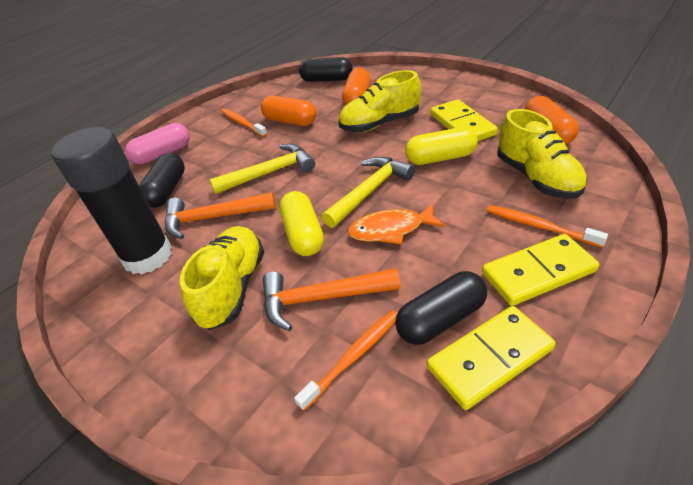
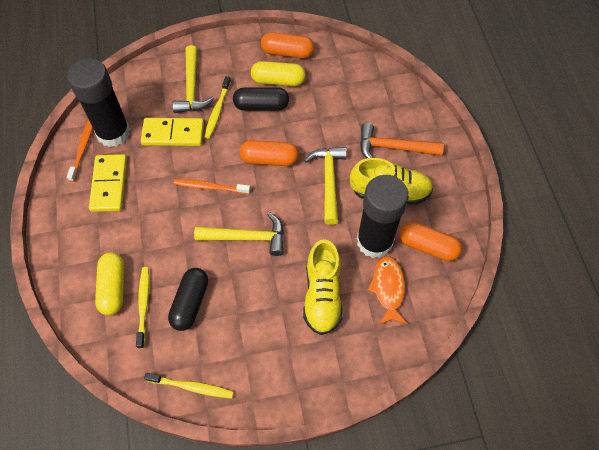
black capsule: 3 -> 2
black glue stick: 1 -> 2
orange hammer: 2 -> 1
orange toothbrush: 3 -> 2
pink capsule: 1 -> 0
yellow domino: 3 -> 2
yellow hammer: 2 -> 3
yellow shoe: 3 -> 2
yellow toothbrush: 0 -> 3

